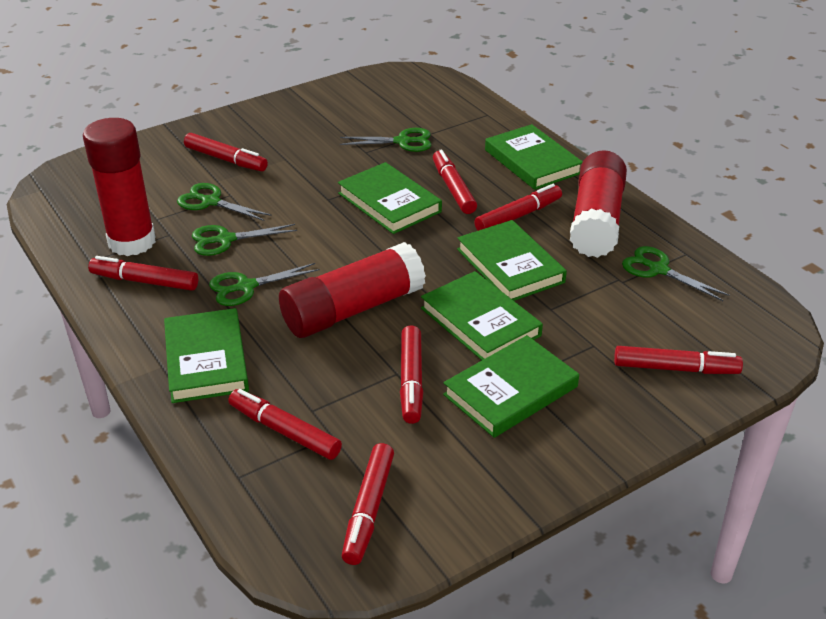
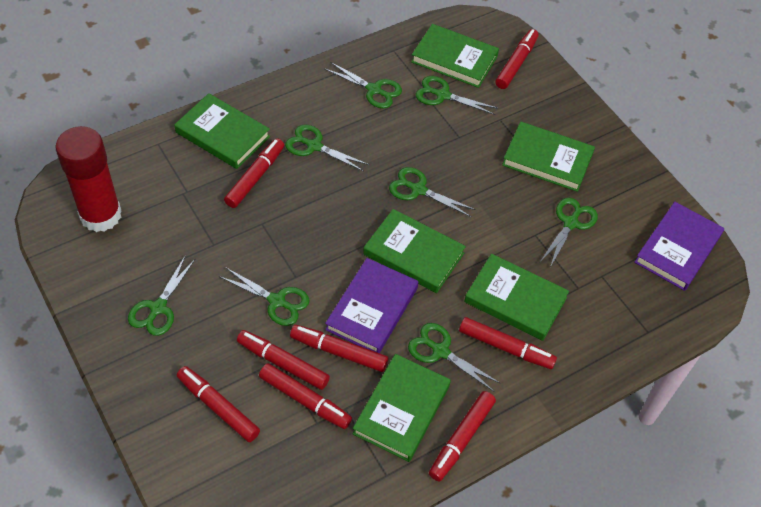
green scissors: 5 -> 8
purple book: 0 -> 2
red glue stick: 3 -> 1

